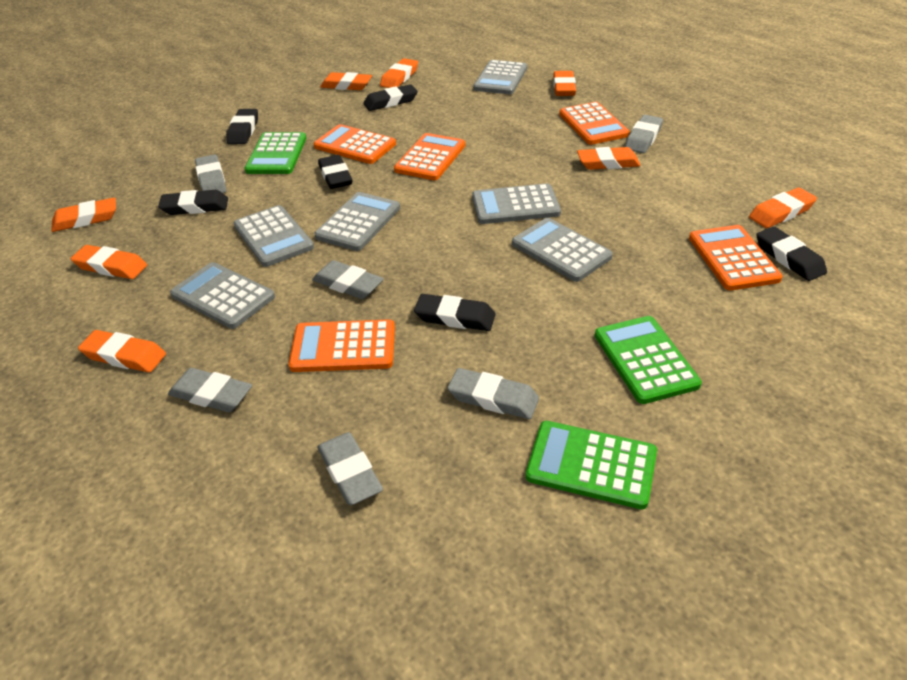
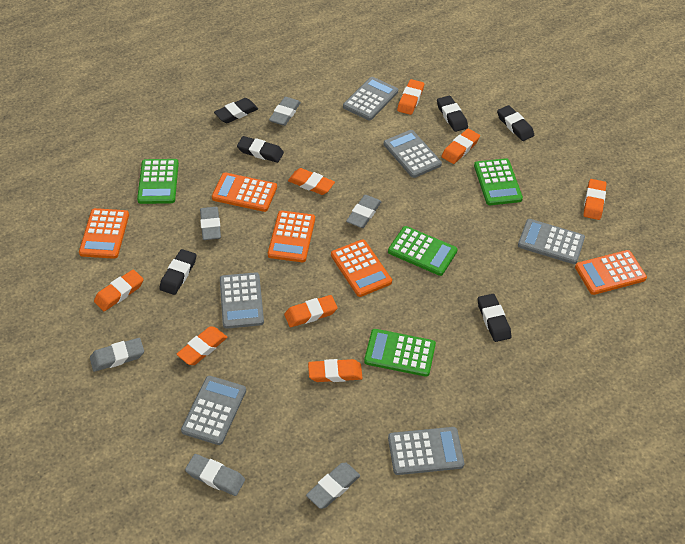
green calculator: 3 -> 4

